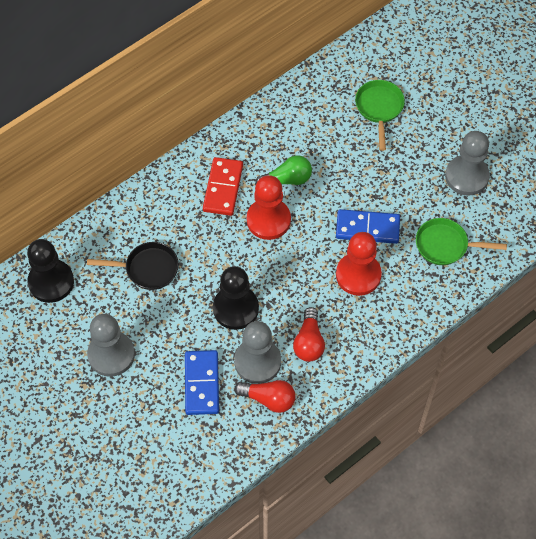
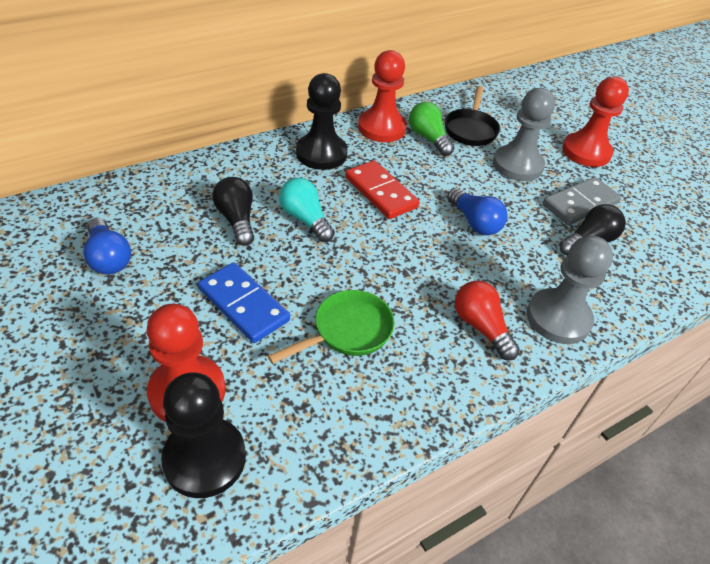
black light bulb: 0 -> 2
blue domino: 2 -> 1
blue light bulb: 0 -> 2
green pan: 2 -> 1
grey domino: 0 -> 1
grey pawn: 3 -> 2
red light bulb: 2 -> 1
red pawn: 2 -> 3
turquoise light bulb: 0 -> 1

